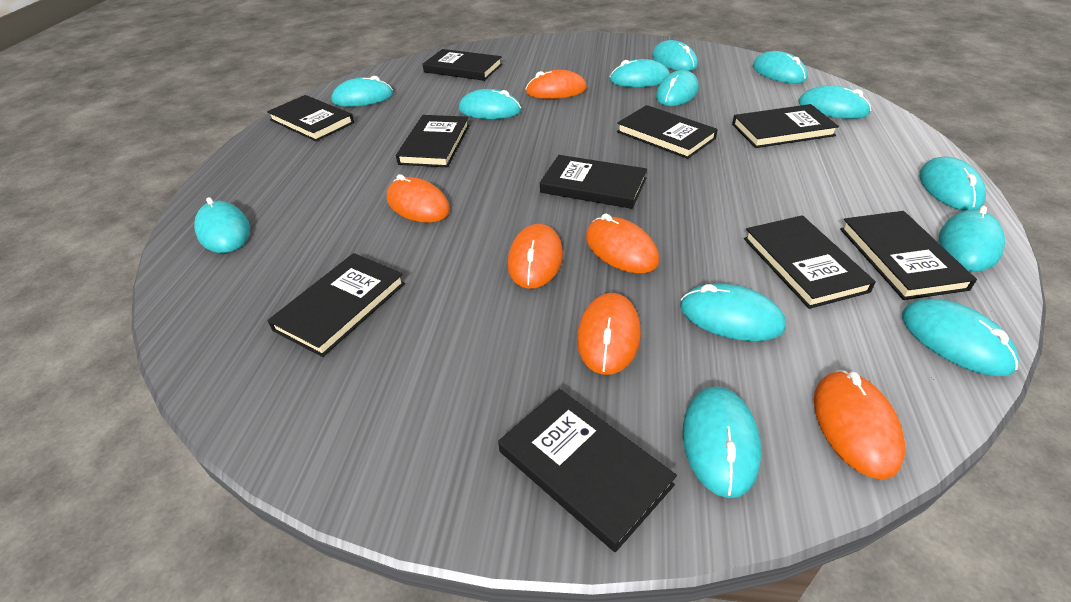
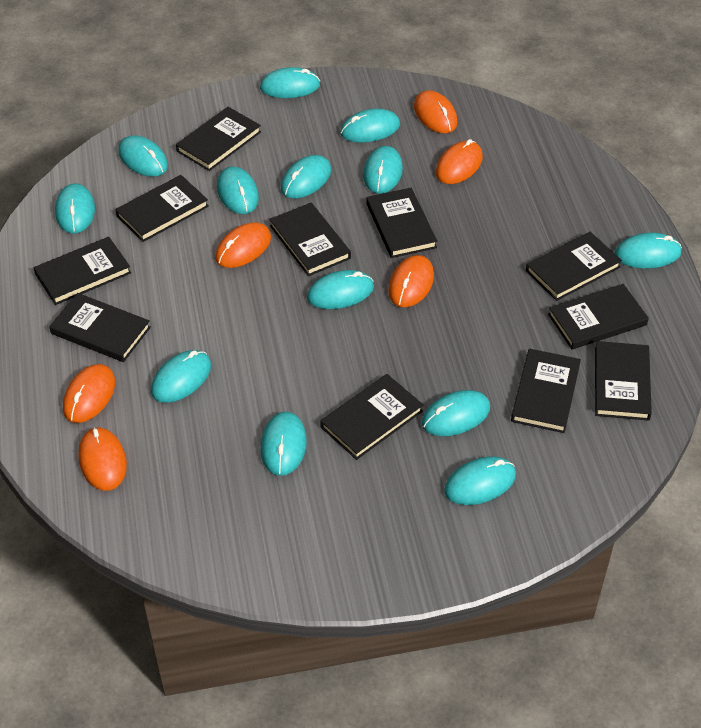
black book: 10 -> 11

